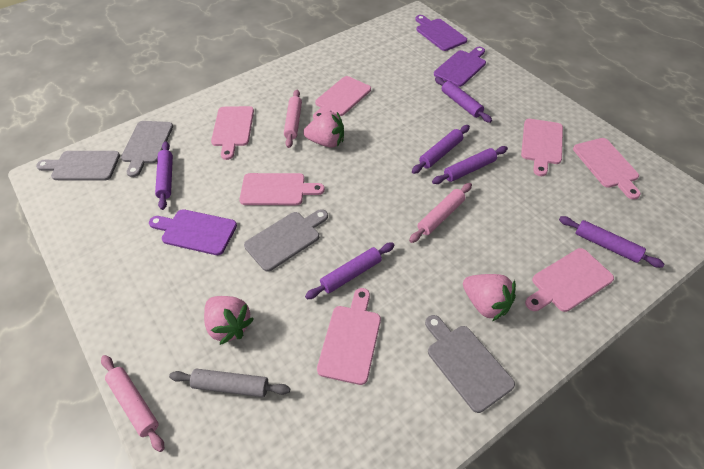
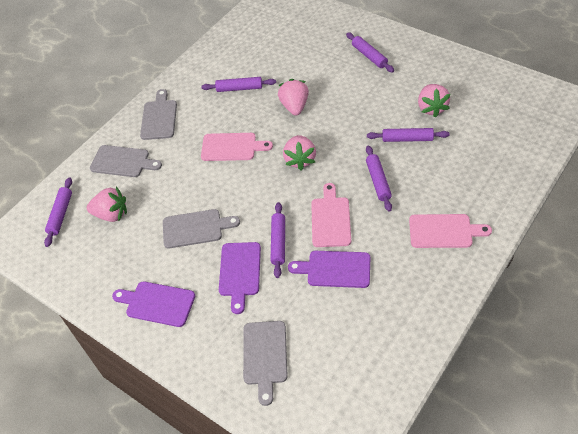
grey rolling pin: 1 -> 0
pink cutting board: 7 -> 3
pink rolling pin: 3 -> 0
pink strawberry: 3 -> 4

